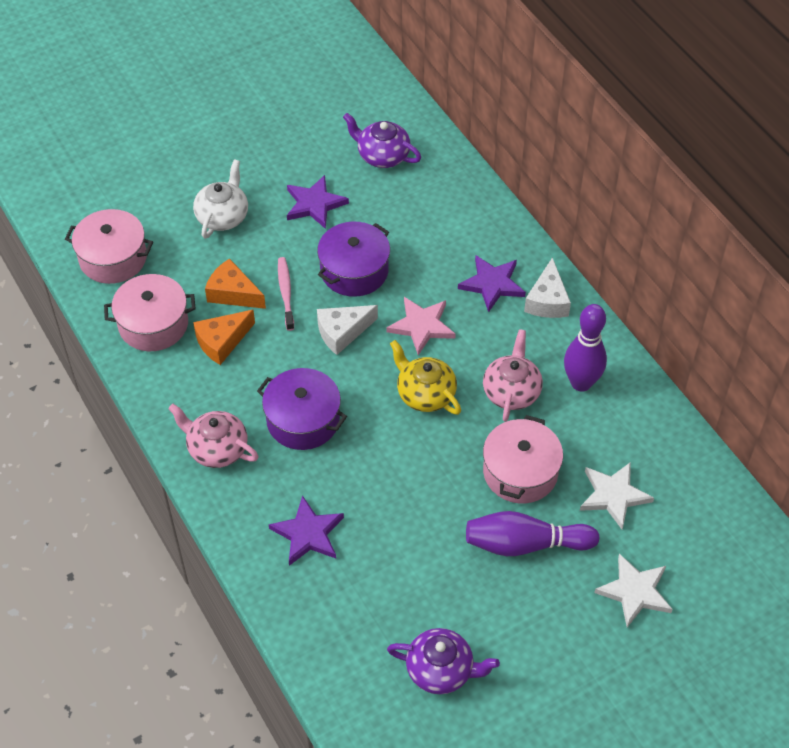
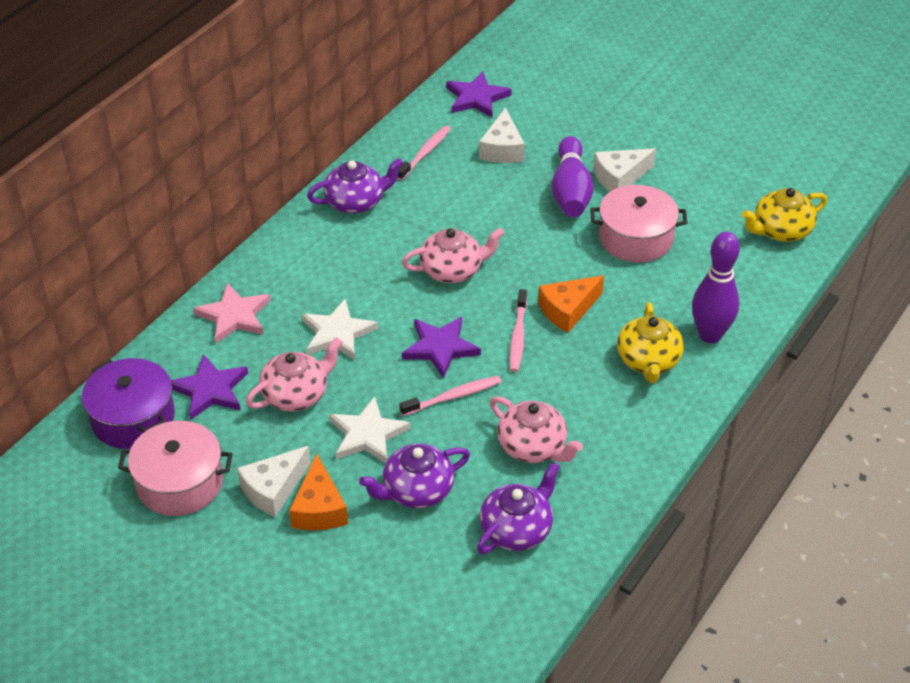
pink pot: 3 -> 2
pink teapot: 2 -> 3
pink toothbrush: 1 -> 3
purple pot: 2 -> 1
purple teapot: 2 -> 3
white cheese: 2 -> 3
white teapot: 1 -> 0
yellow teapot: 1 -> 2

